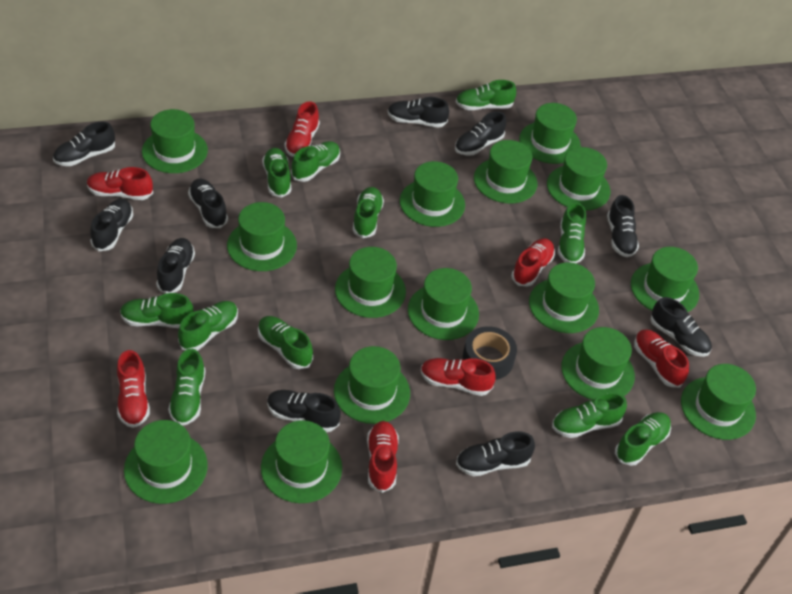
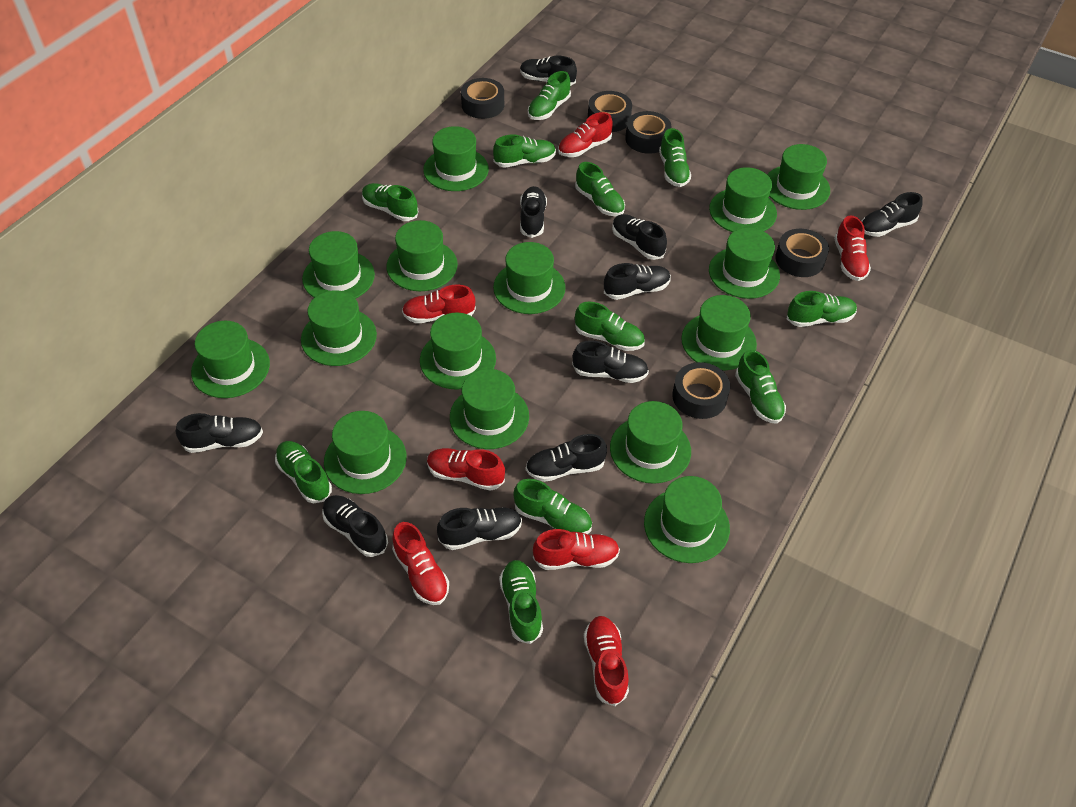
black tape: 1 -> 5

